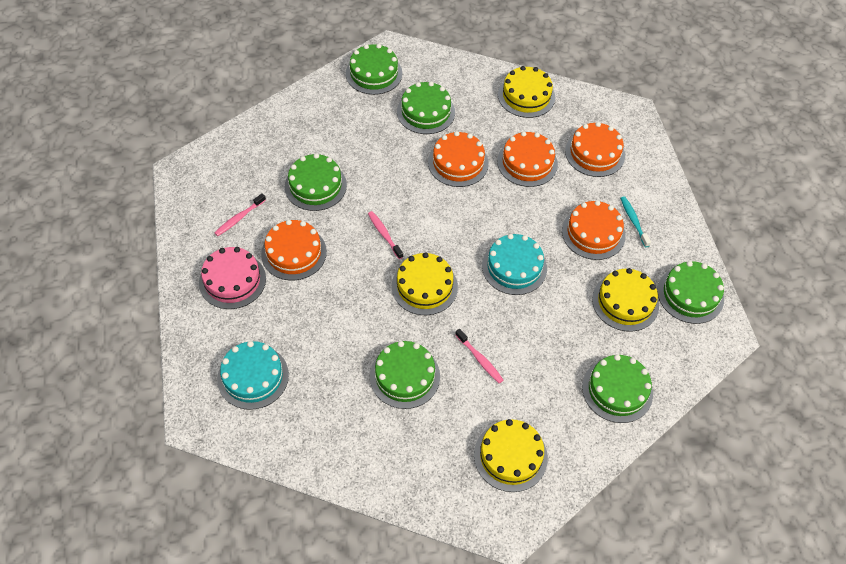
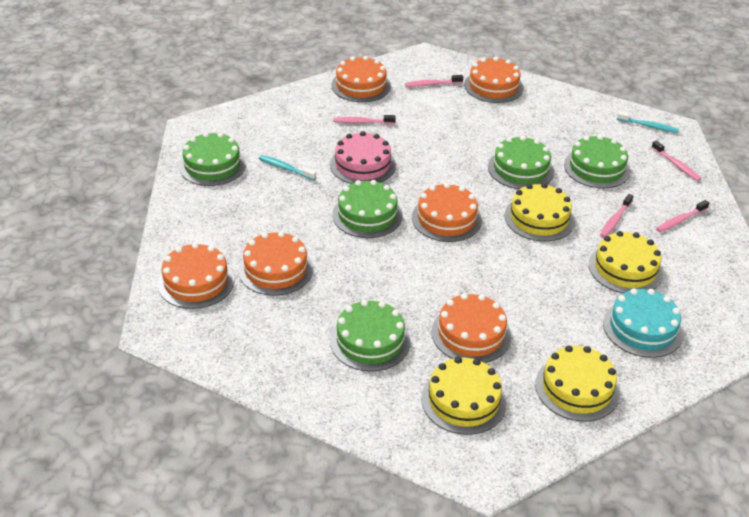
green cake: 6 -> 5
orange cake: 5 -> 6
pink toothbrush: 3 -> 5
turquoise cake: 2 -> 1
turquoise toothbrush: 1 -> 2

